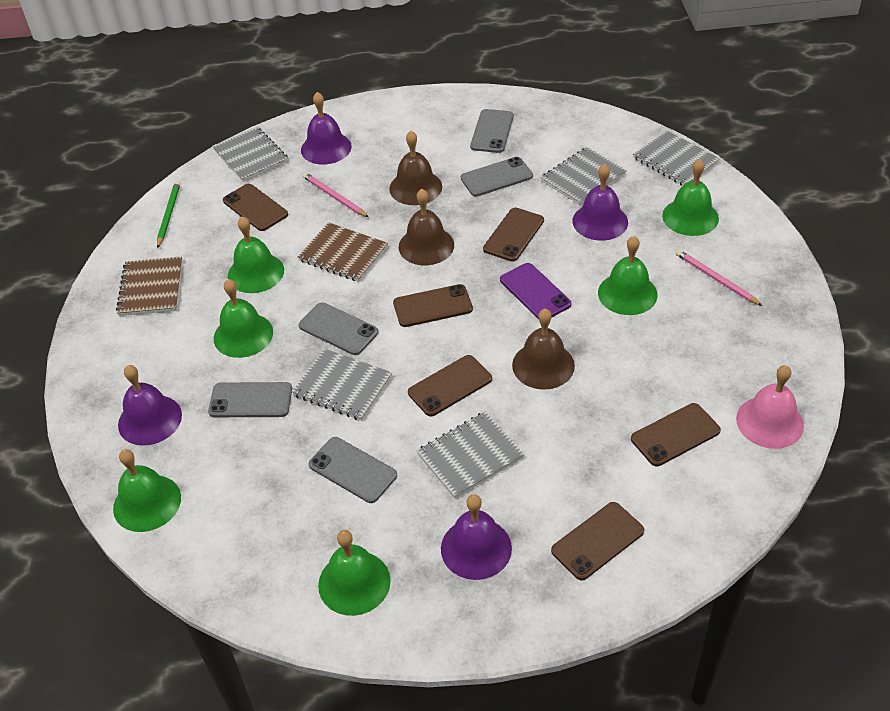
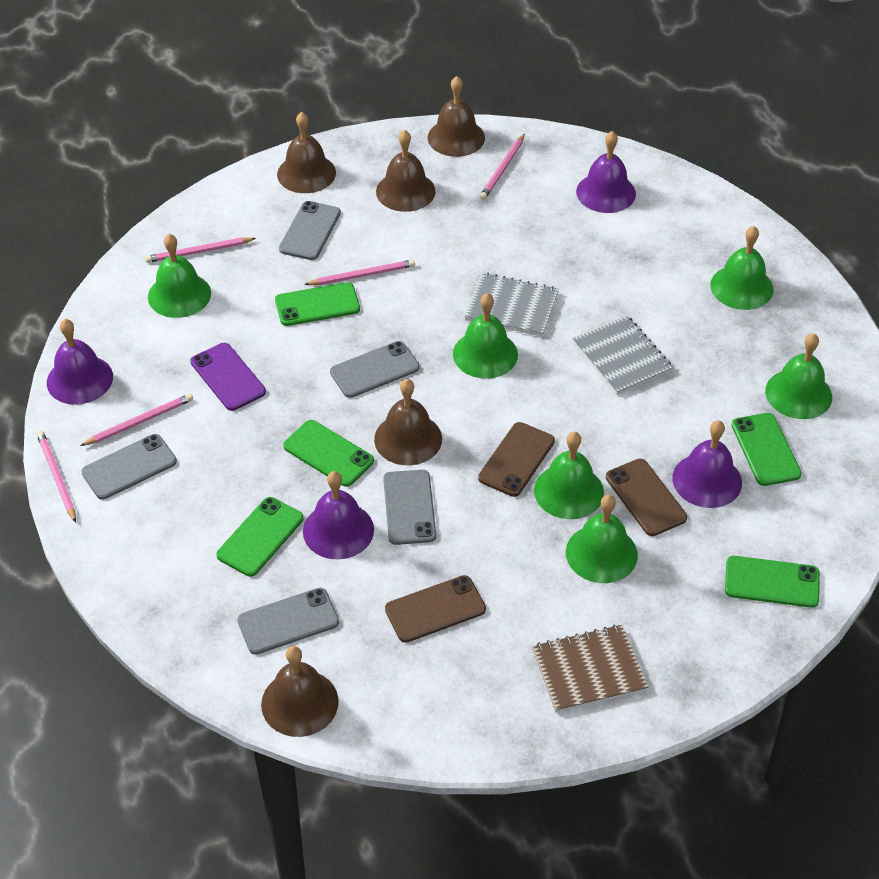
brown bell: 3 -> 5
brown notebook: 2 -> 1
brown phone: 6 -> 3
green pencil: 1 -> 0
green phone: 0 -> 5
grey notebook: 5 -> 2
pink bell: 1 -> 0
pink pencil: 2 -> 5

